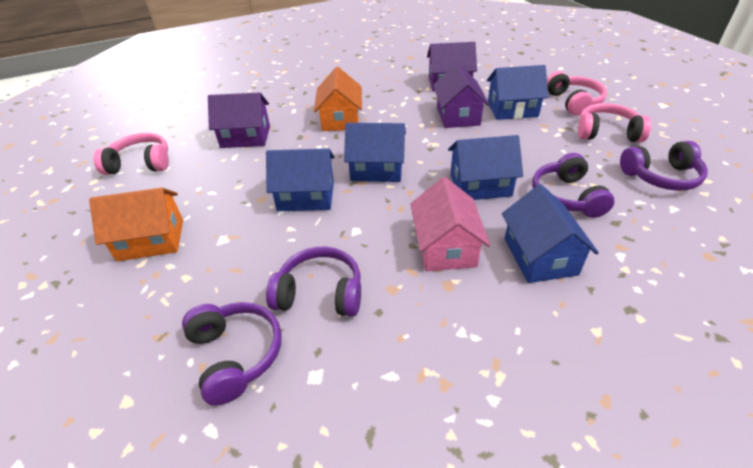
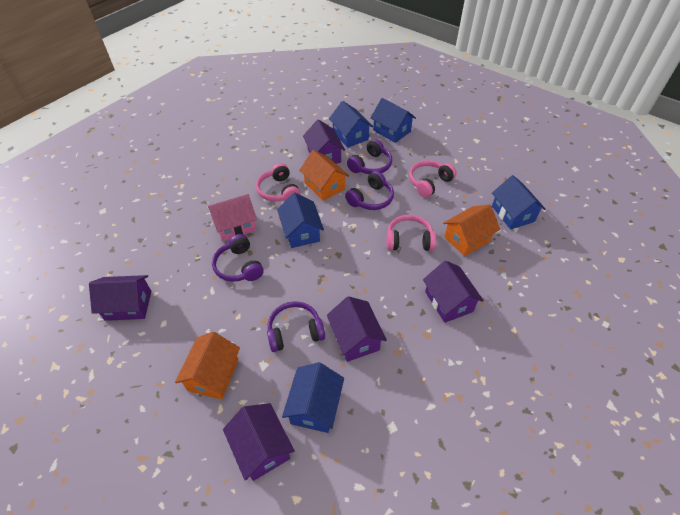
orange house: 2 -> 3
purple house: 3 -> 5

